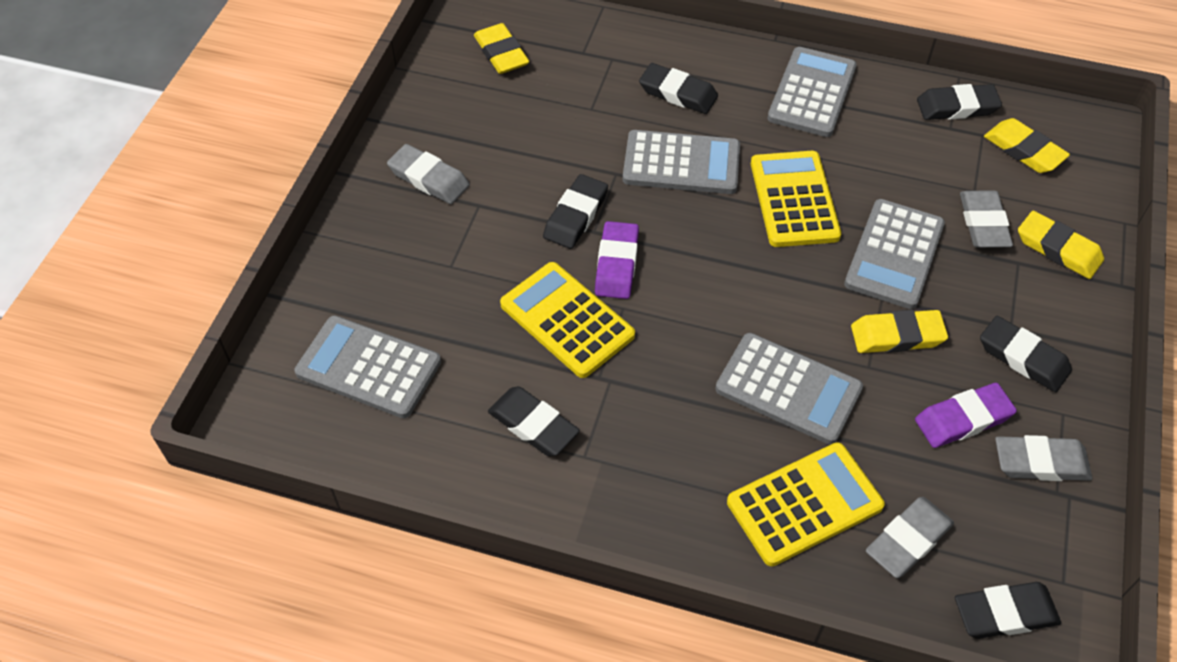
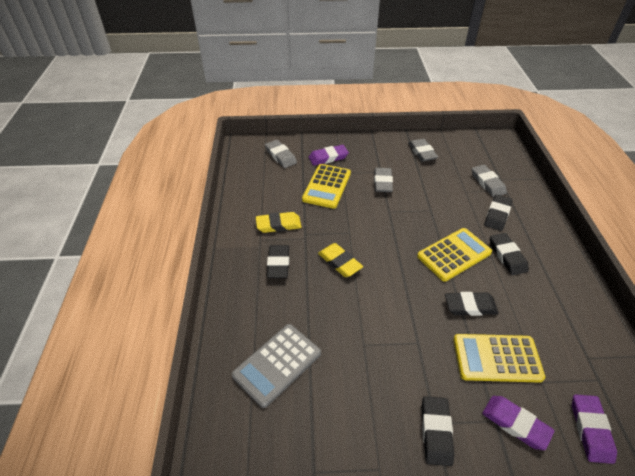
black eraser: 6 -> 5
grey calculator: 5 -> 1
purple eraser: 2 -> 3
yellow eraser: 4 -> 2

